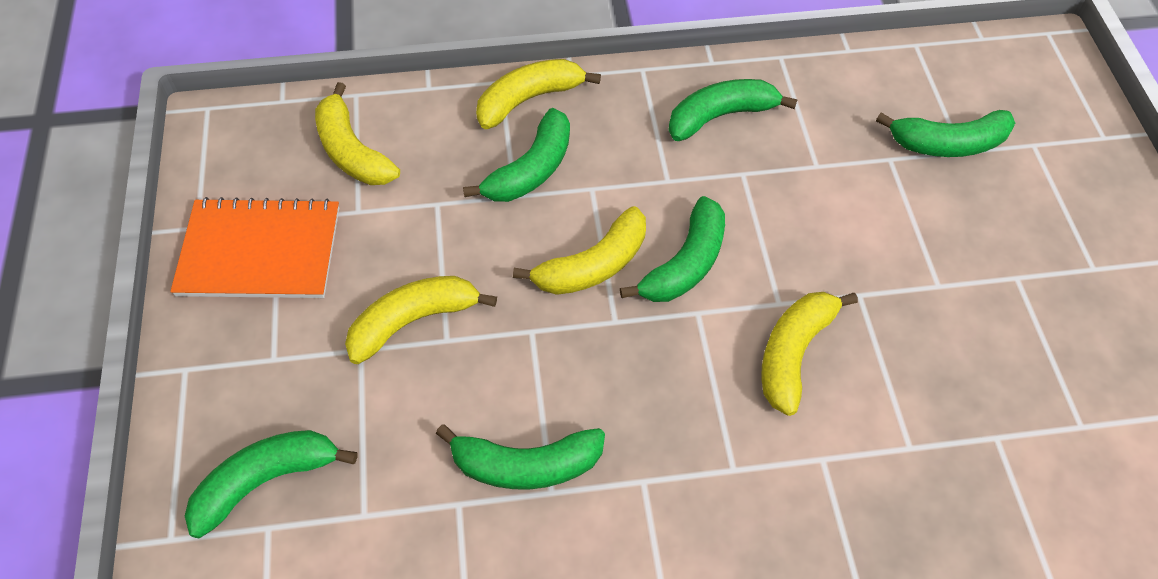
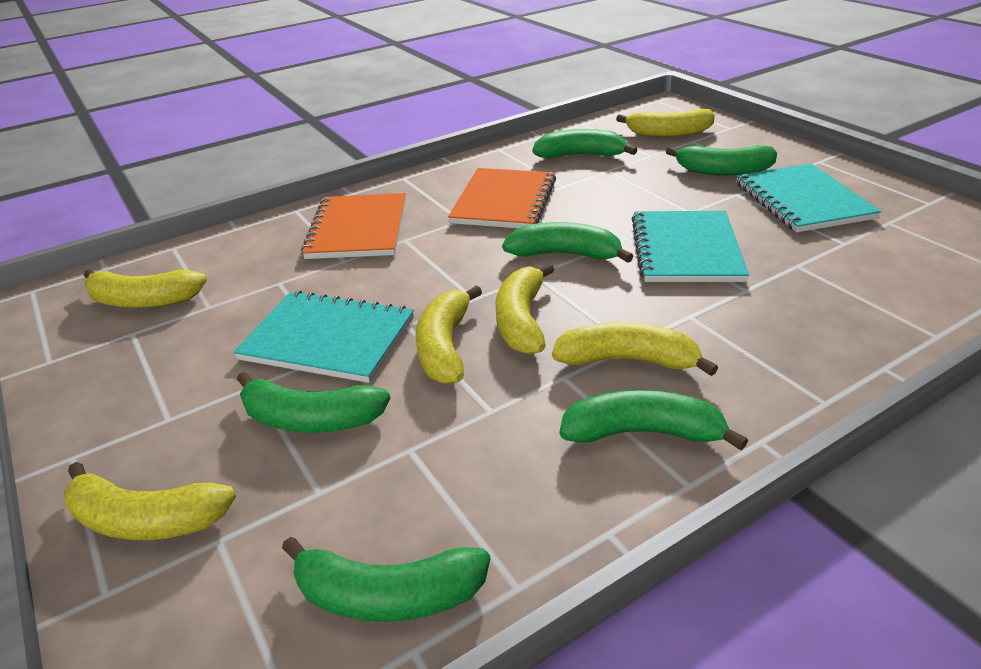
orange notebook: 1 -> 2
turquoise notebook: 0 -> 3
yellow banana: 5 -> 6

